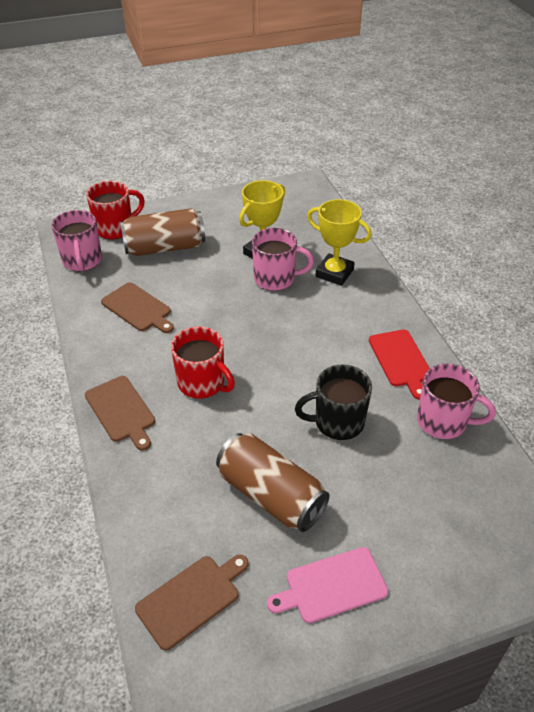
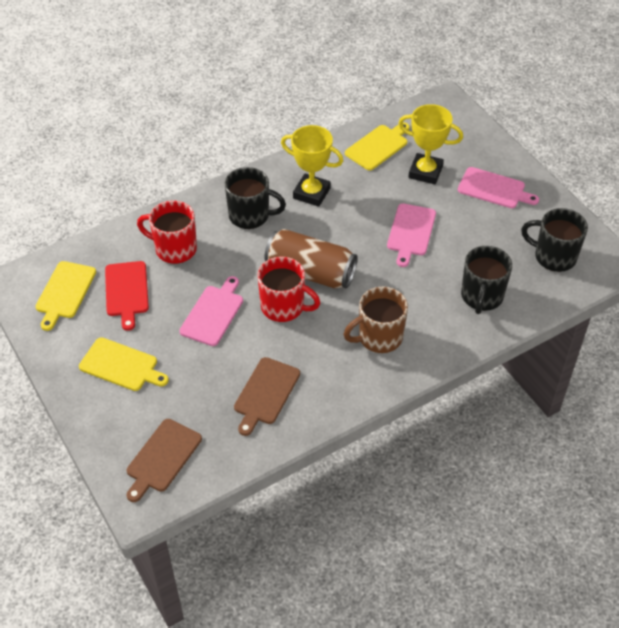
black mug: 1 -> 3
brown can: 2 -> 1
brown cutting board: 3 -> 2
brown mug: 0 -> 1
pink cutting board: 1 -> 3
pink mug: 3 -> 0
yellow cutting board: 0 -> 3

